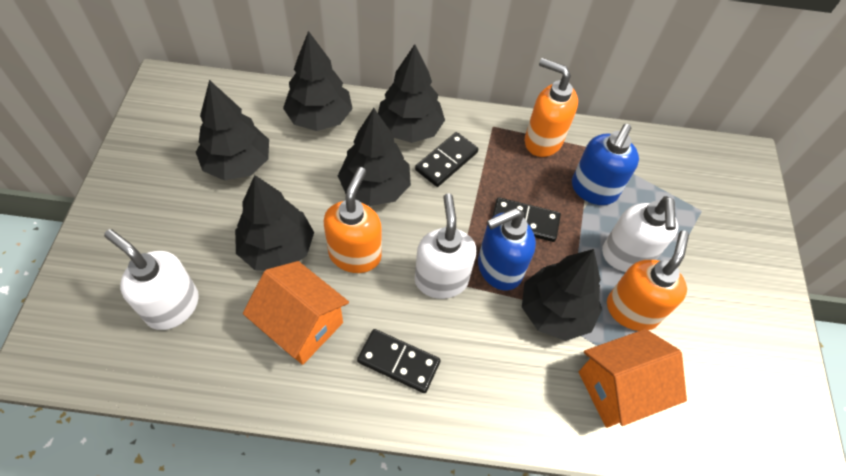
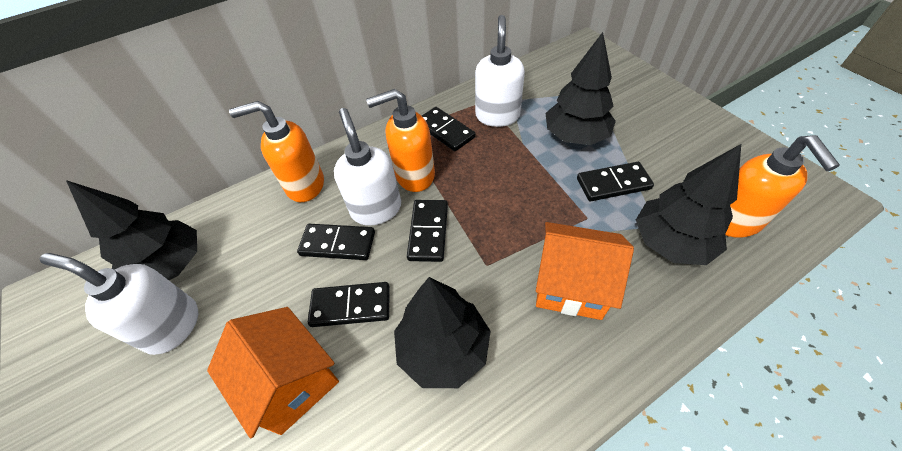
black domino: 3 -> 5
black tree: 6 -> 4
blue soap dispenser: 2 -> 0

